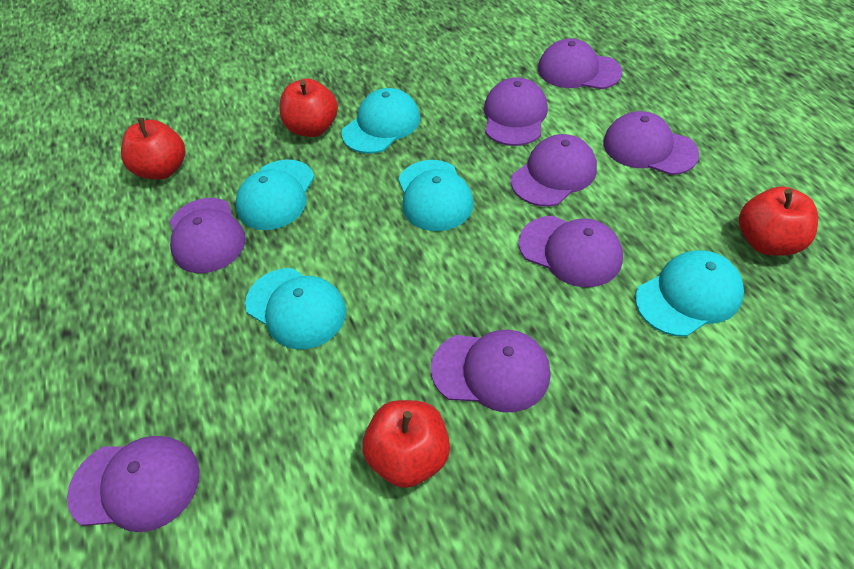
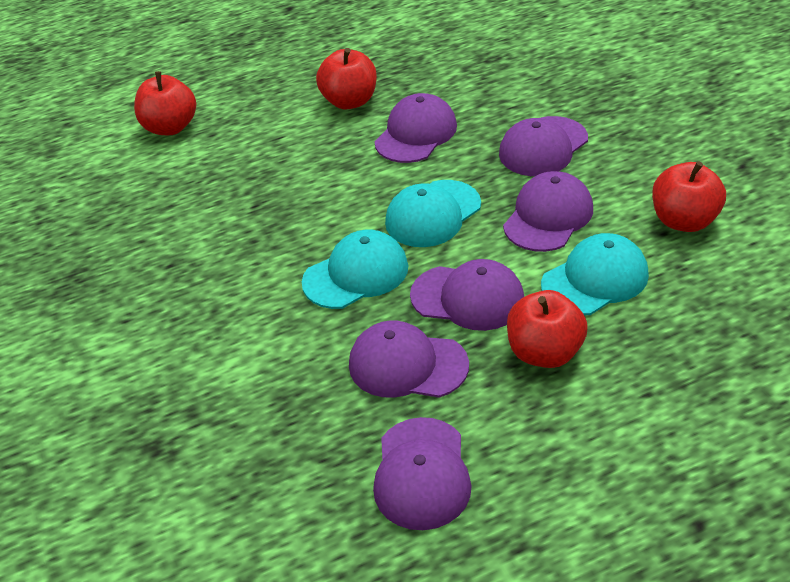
purple cap: 8 -> 6
turquoise cap: 5 -> 3

